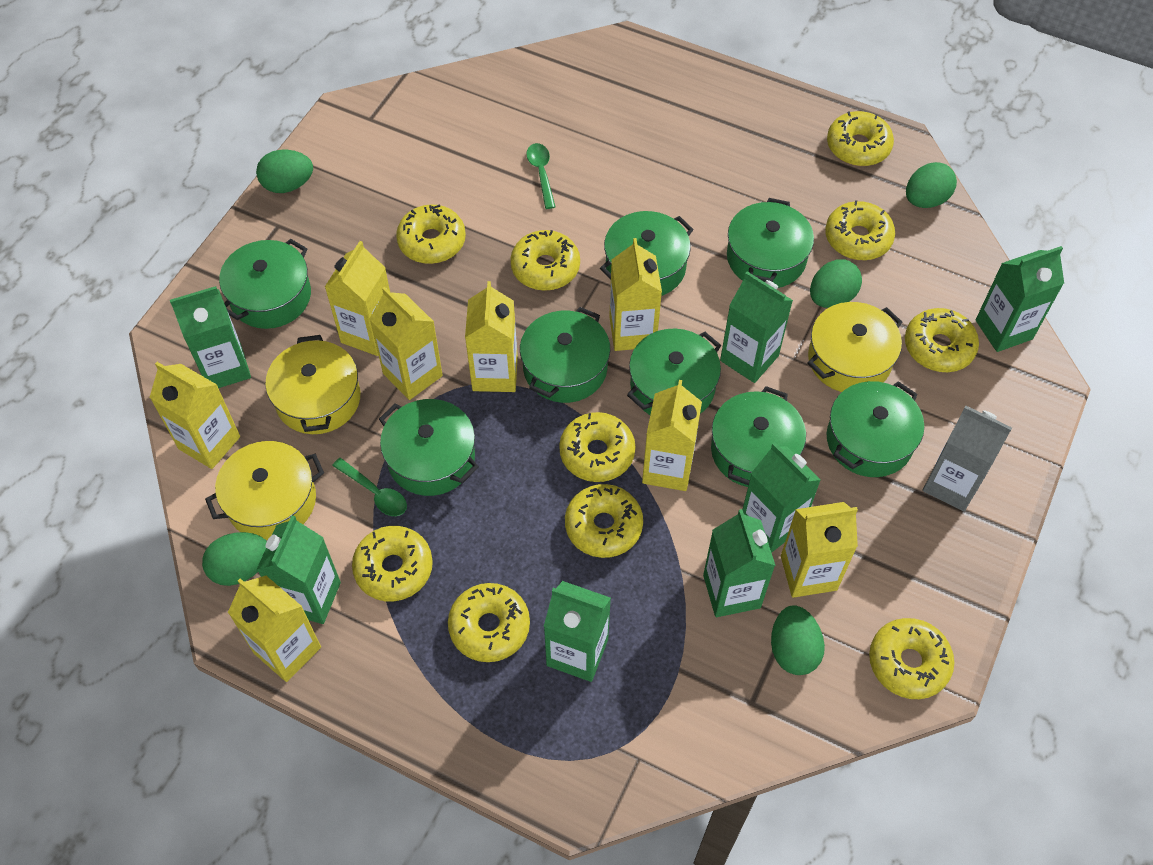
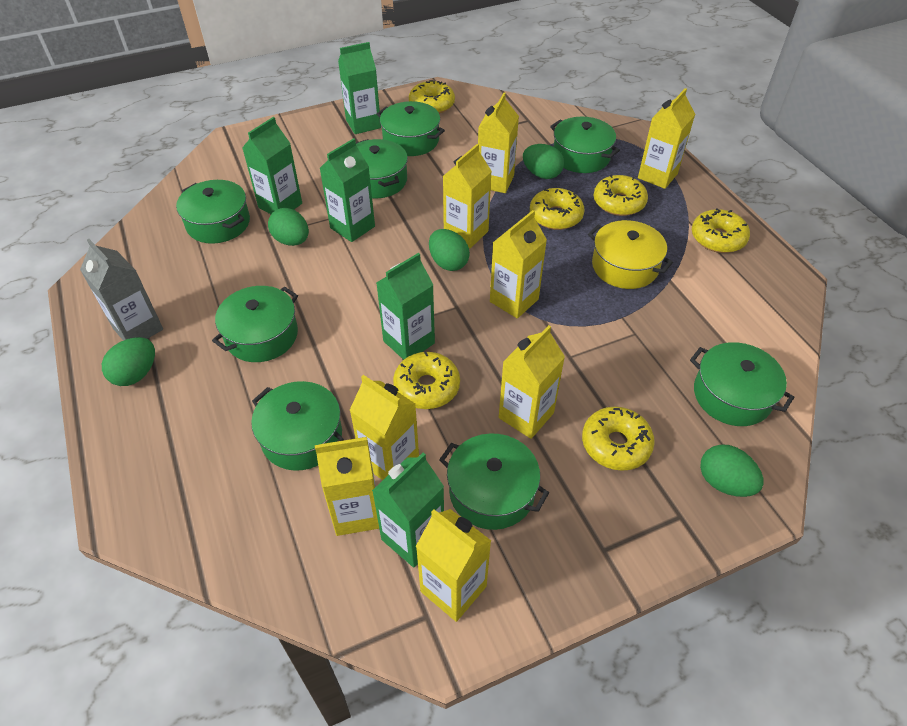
green carton: 7 -> 5
green spoon: 2 -> 0
yellow donut: 10 -> 6
yellow pot: 3 -> 1

